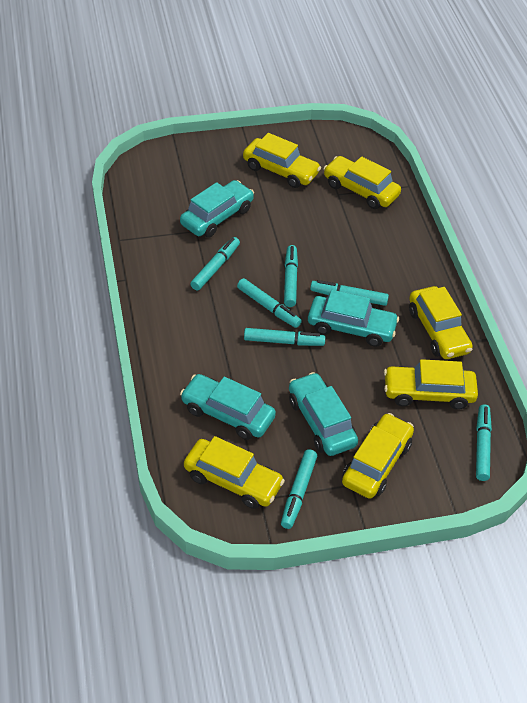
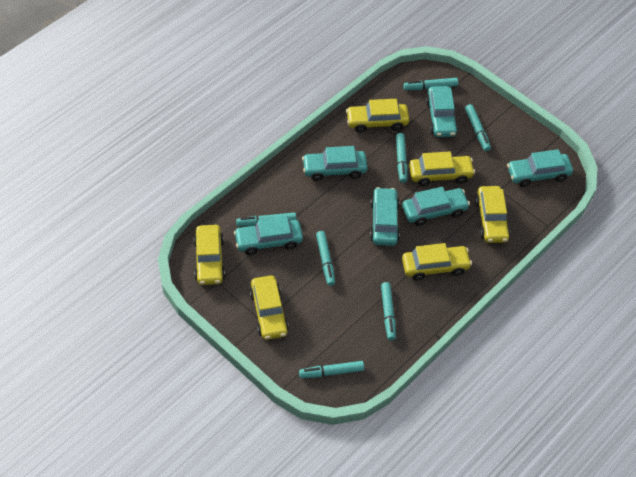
turquoise car: 4 -> 6

